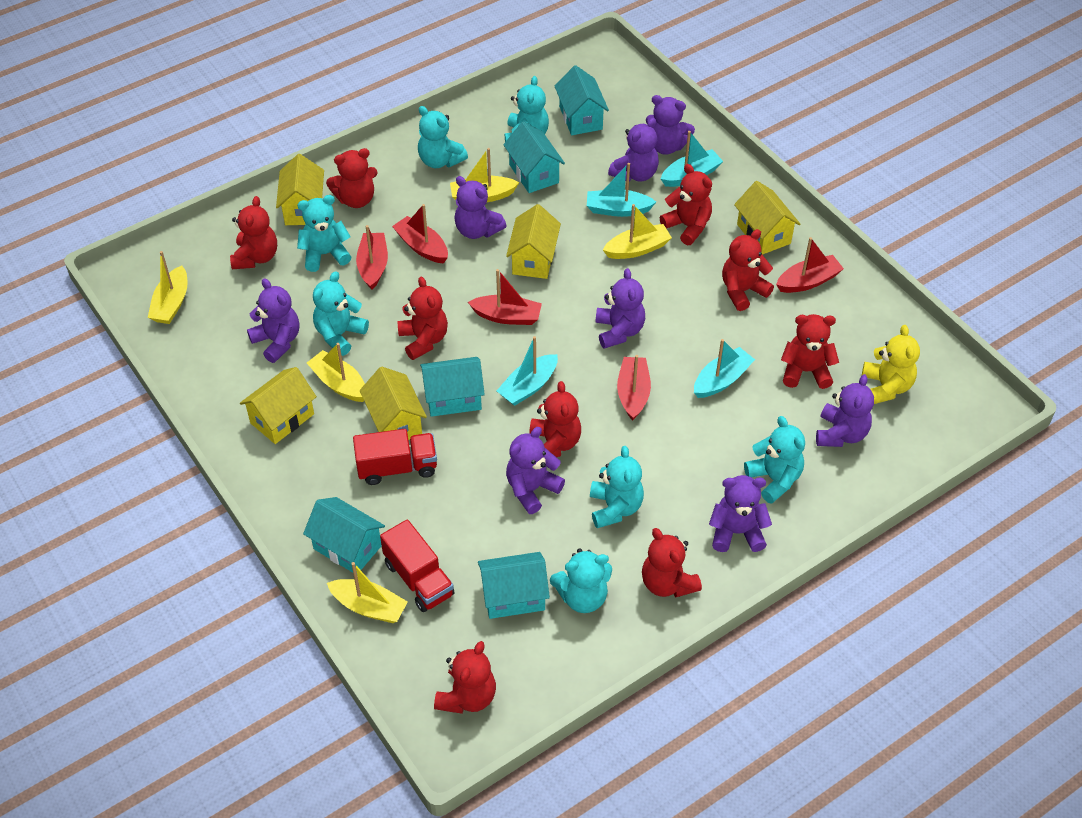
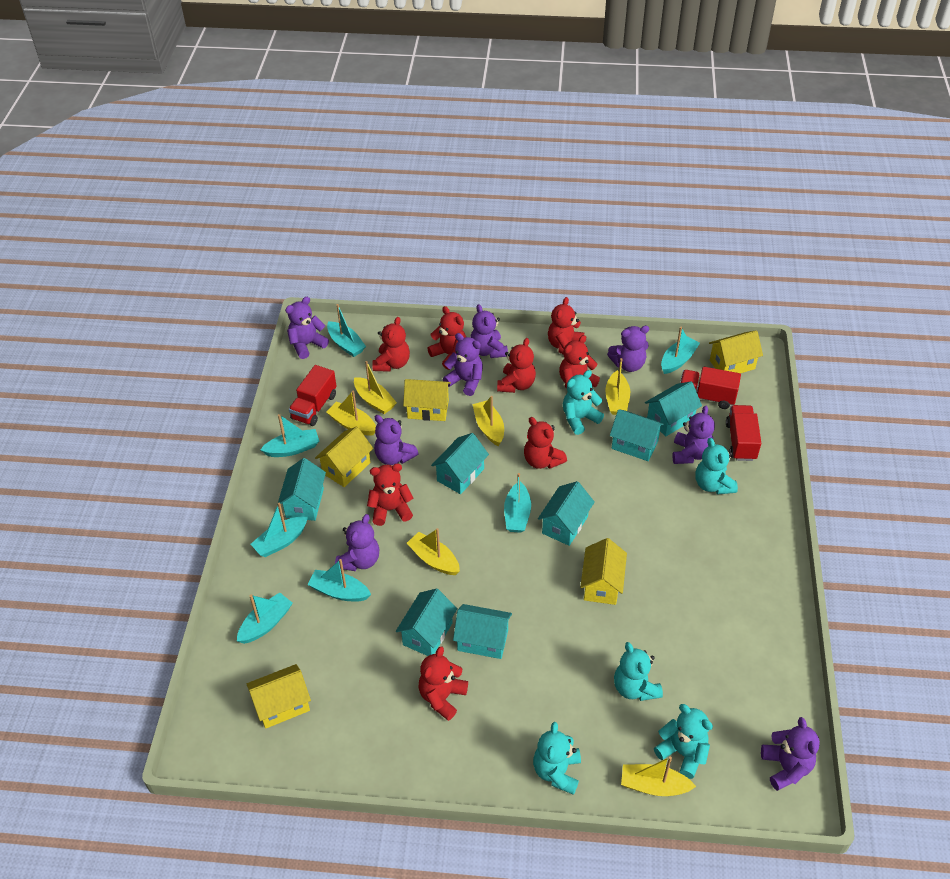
red boat: 5 -> 0
red teddy bear: 9 -> 8
red truck: 2 -> 3
turquoise boat: 4 -> 7
turquoise house: 5 -> 7
turquoise teddy bear: 7 -> 5
yellow boat: 5 -> 6
yellow teddy bear: 1 -> 0

